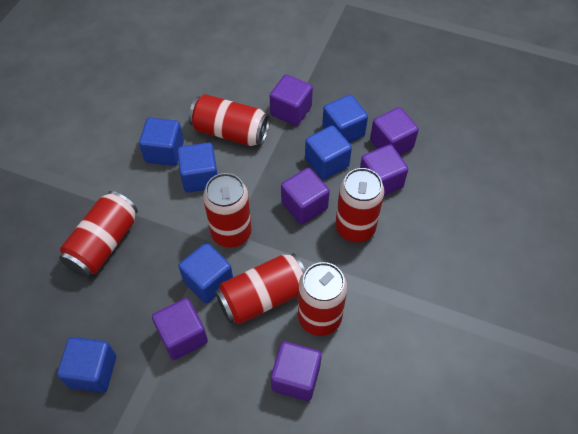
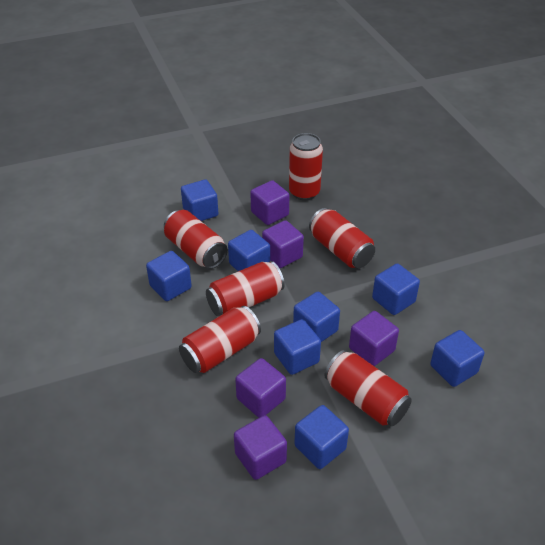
blue cube: 6 -> 8
purple cube: 6 -> 5

